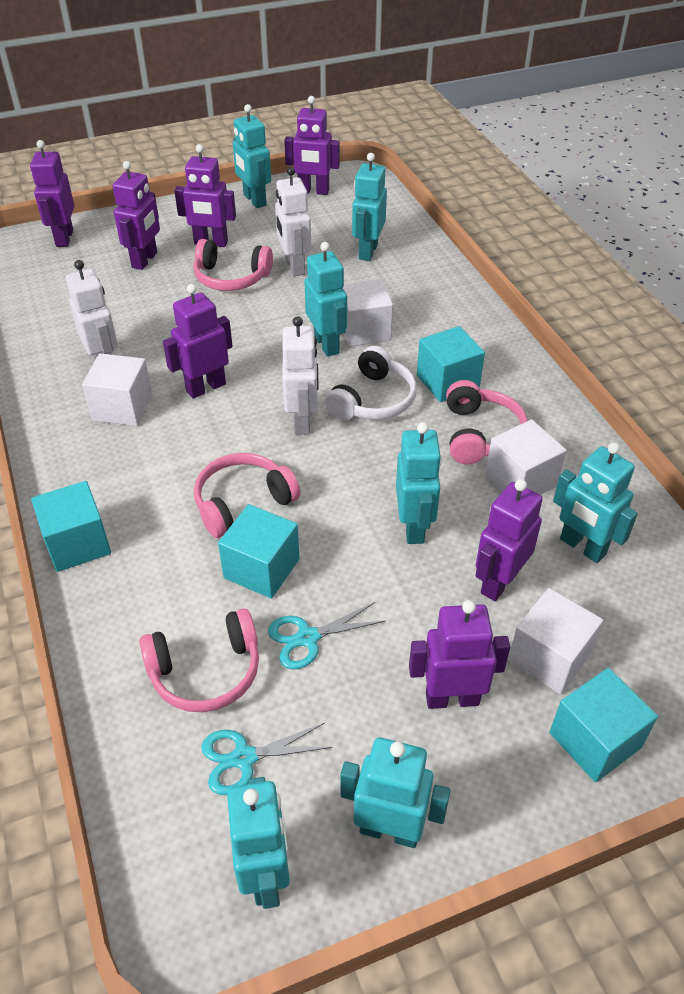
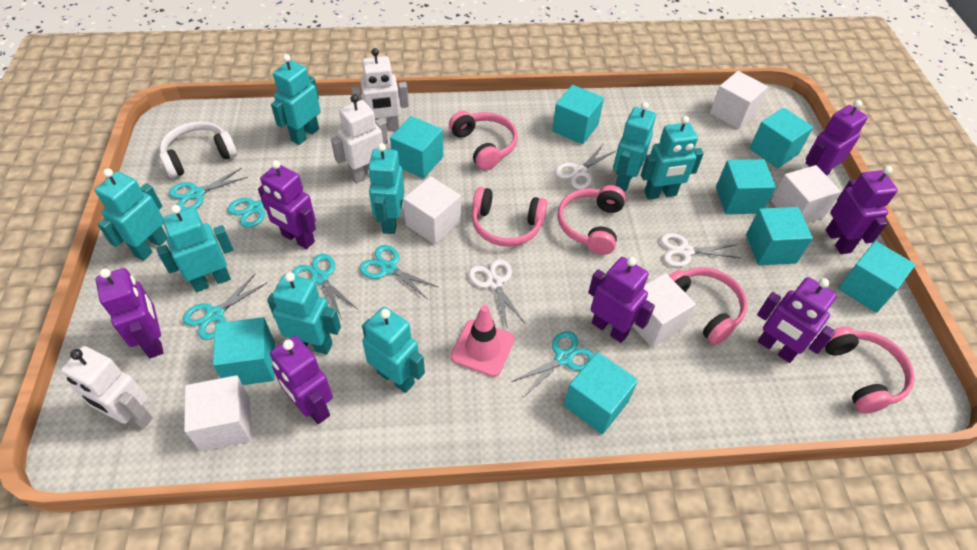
pink headphones: 4 -> 5
pink traffic cone: 0 -> 1
turquoise cube: 4 -> 8
turquoise robot: 7 -> 8
turquoise scissors: 2 -> 6
white cube: 4 -> 5
white scissors: 0 -> 3

